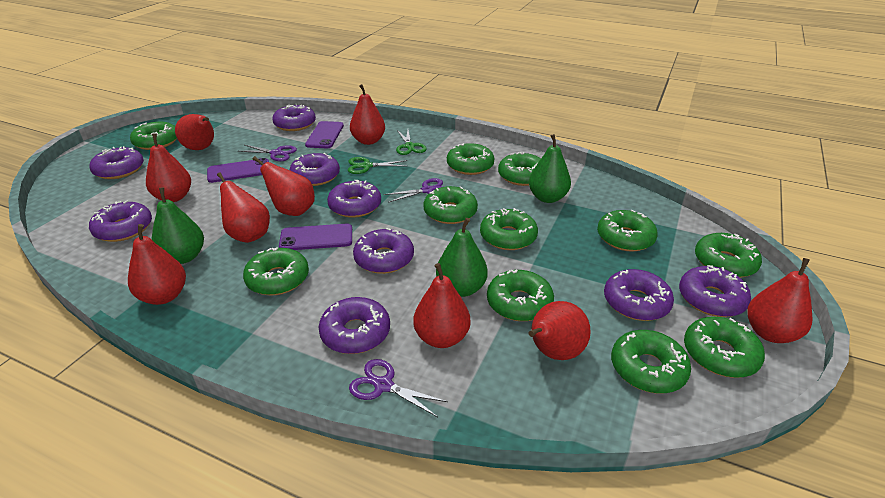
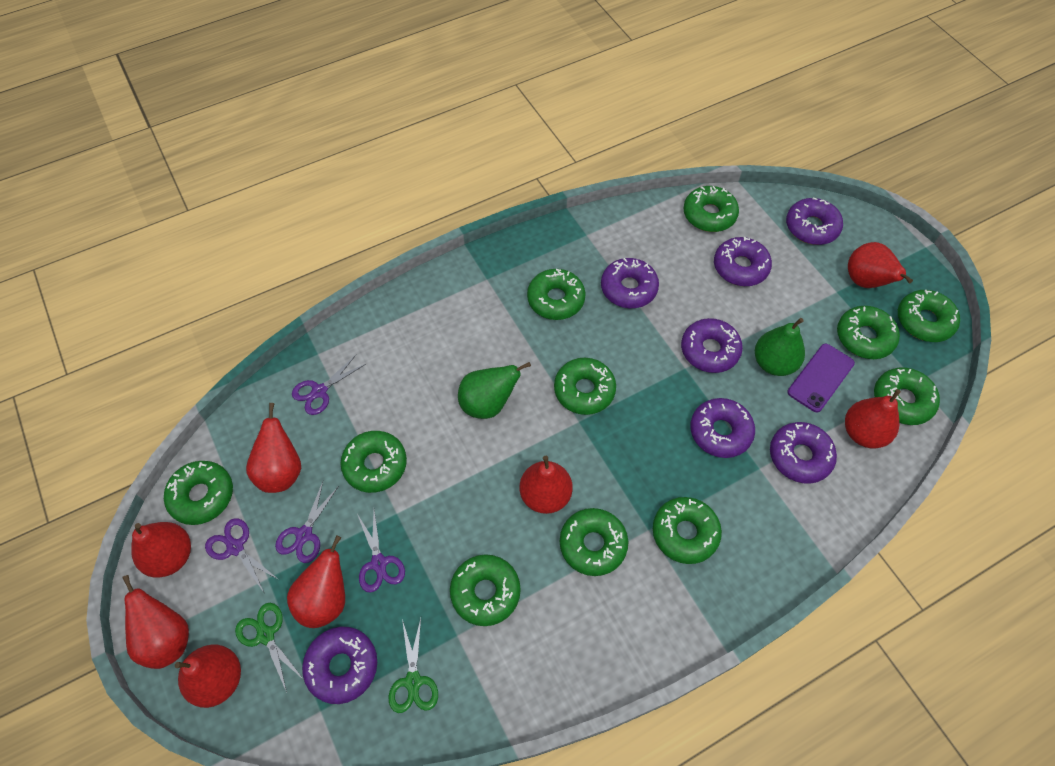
green pear: 3 -> 2
purple donut: 9 -> 7
purple phone: 3 -> 1
purple scissors: 3 -> 4
red pear: 9 -> 8

